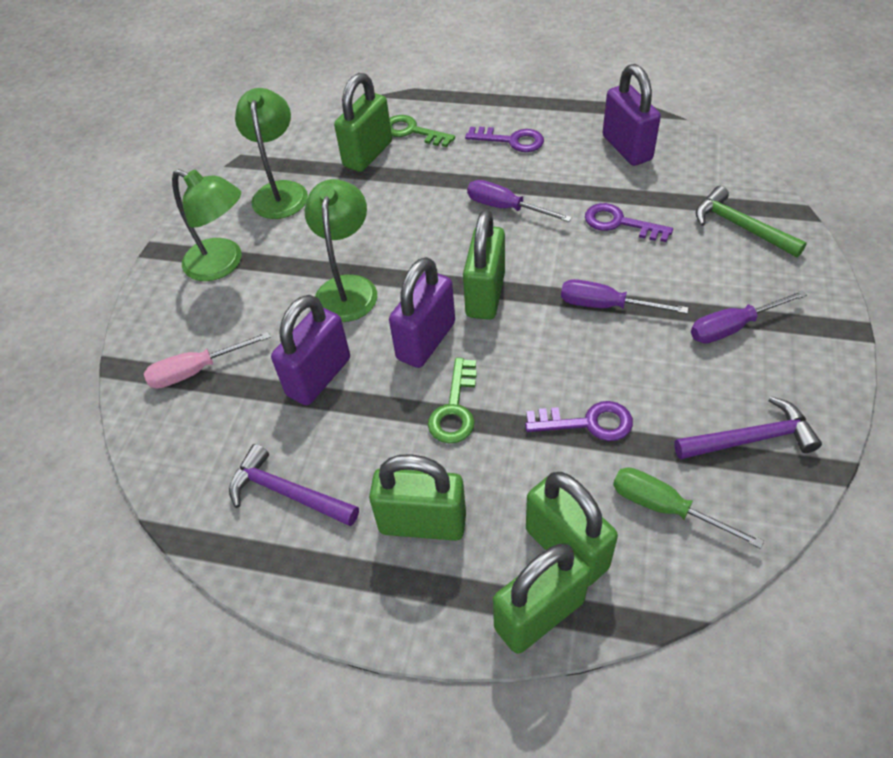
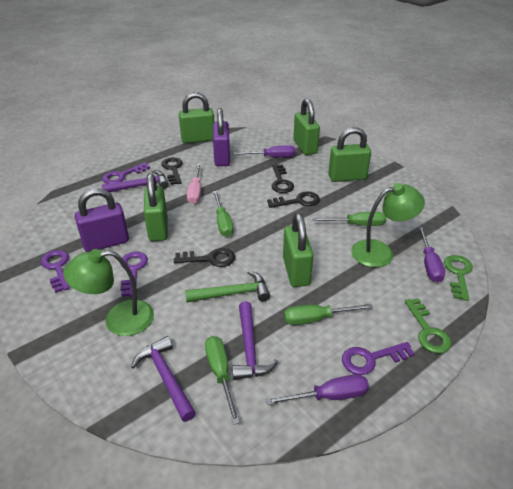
black key: 0 -> 4
green lamp: 3 -> 2
green screwdriver: 1 -> 4
purple hammer: 2 -> 3
purple key: 3 -> 4
purple padlock: 3 -> 2

